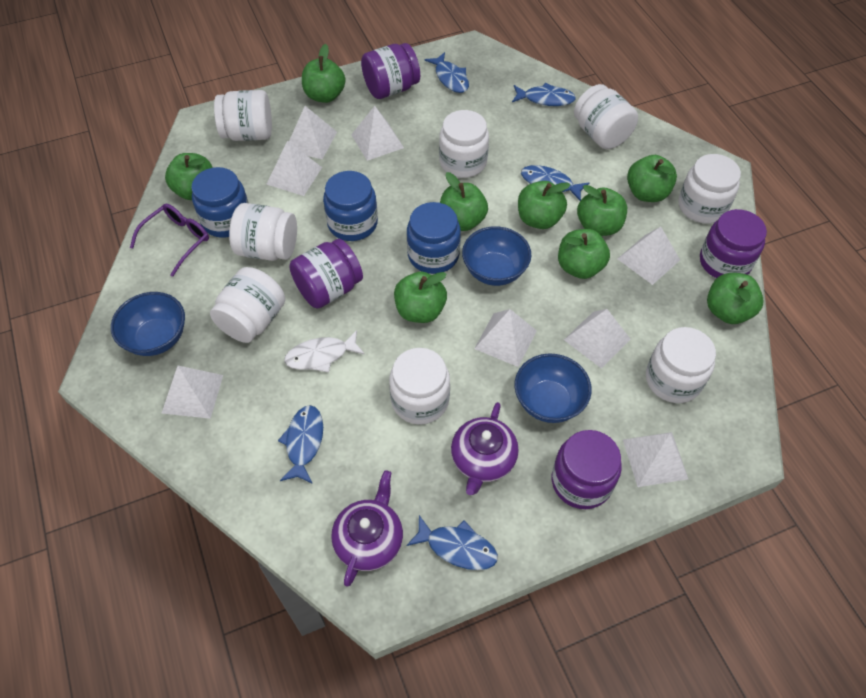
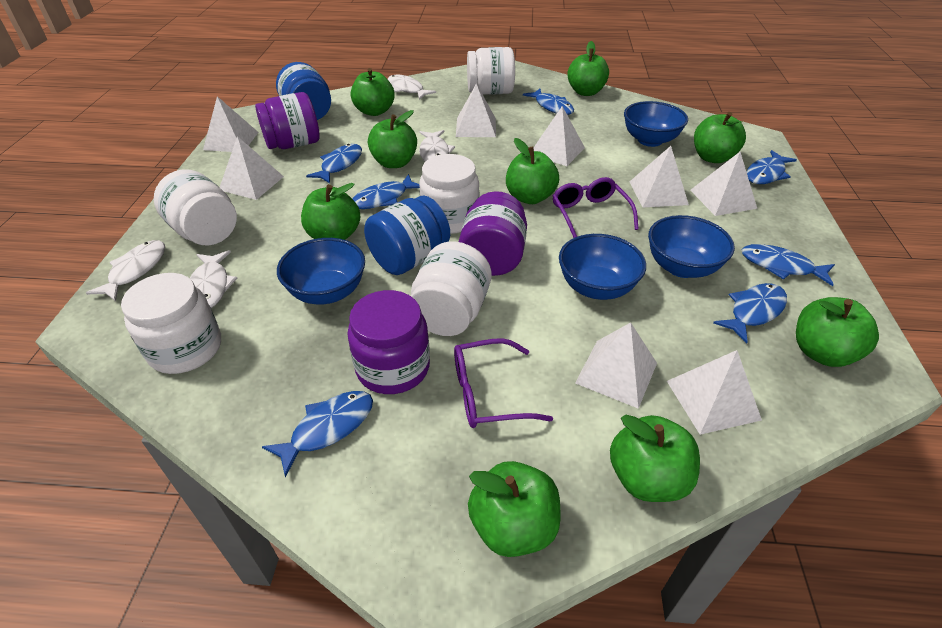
blue bowl: 3 -> 4
blue fish: 5 -> 7
blue jar: 3 -> 2
purple glasses: 1 -> 2
purple jar: 4 -> 3
purple teapot: 2 -> 0
white fish: 1 -> 4
white jar: 8 -> 5

